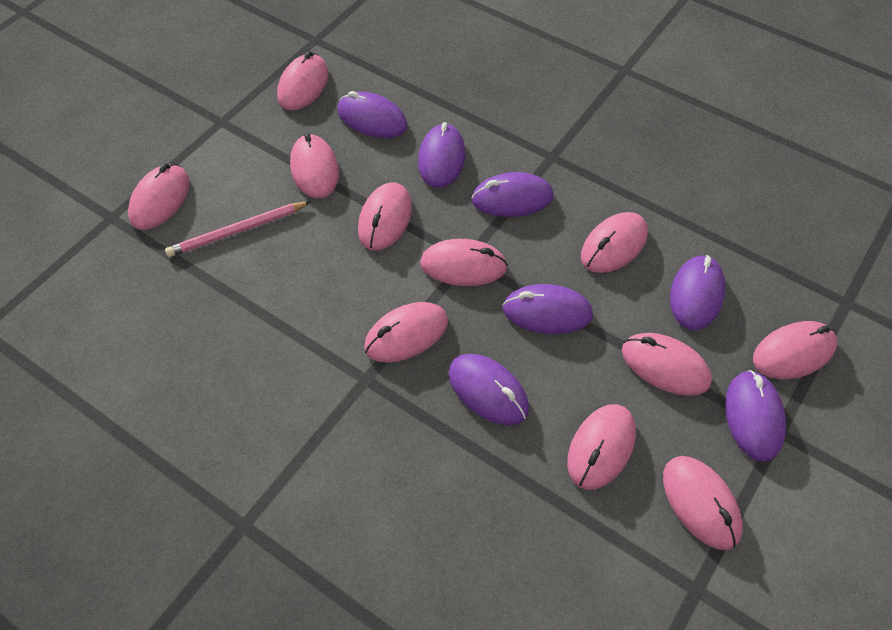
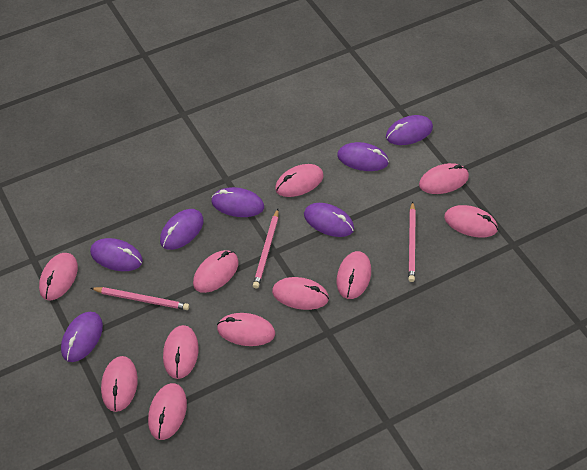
pink pencil: 1 -> 3

